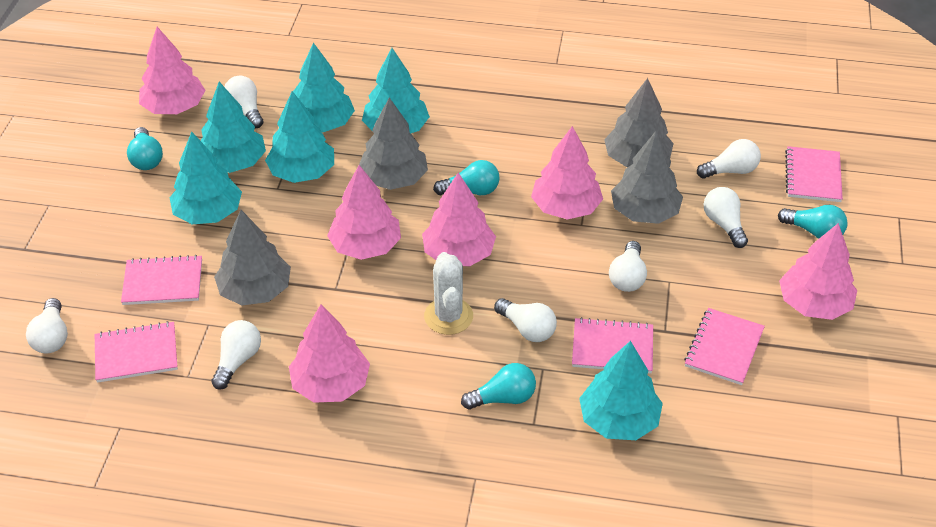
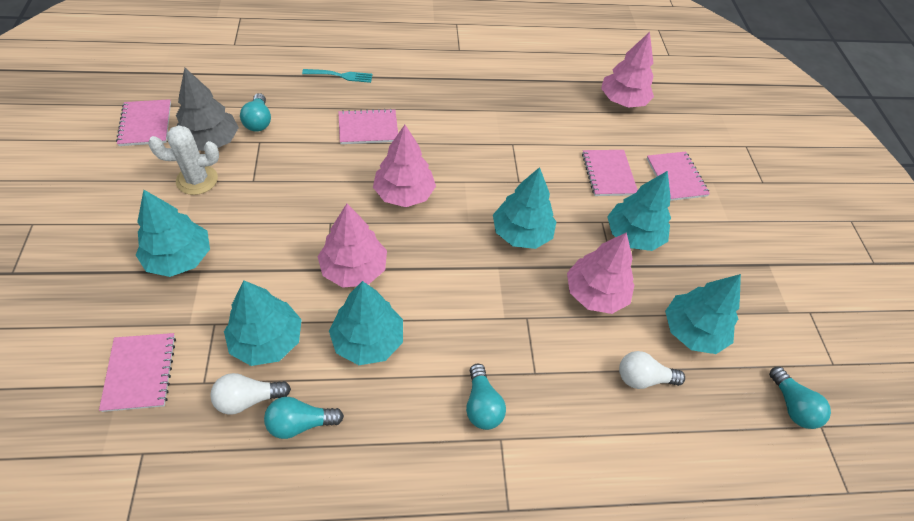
grey tree: 4 -> 1
pink tree: 6 -> 4
turquoise fork: 0 -> 1
white light bulb: 7 -> 2

